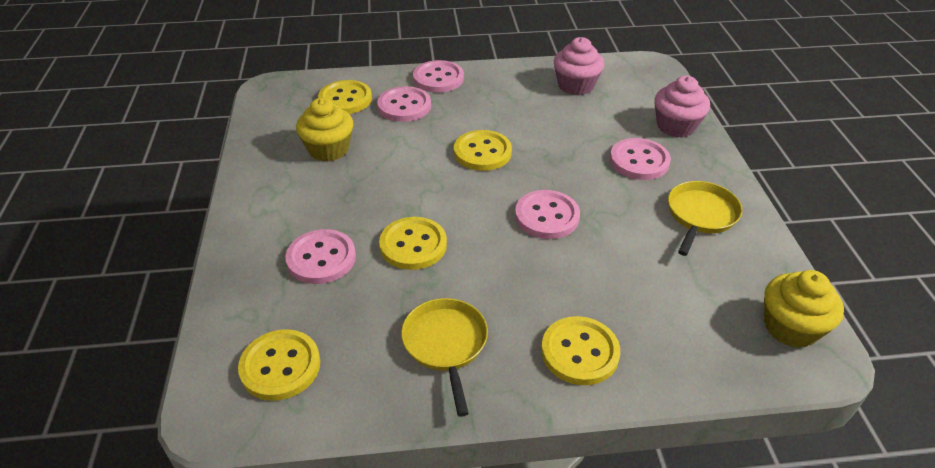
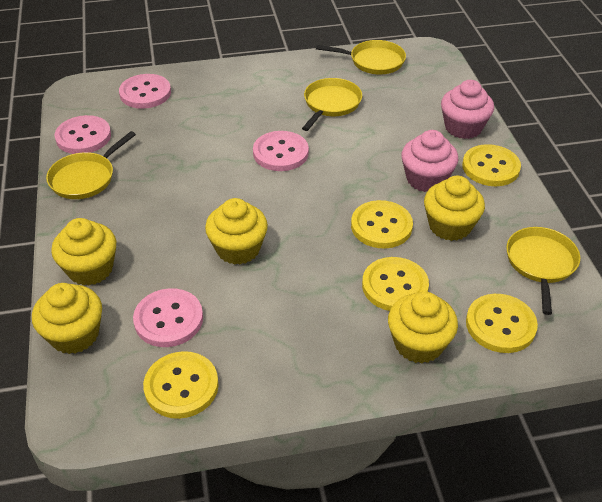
pink button: 5 -> 4
yellow cupcake: 2 -> 5
yellow pan: 2 -> 4

